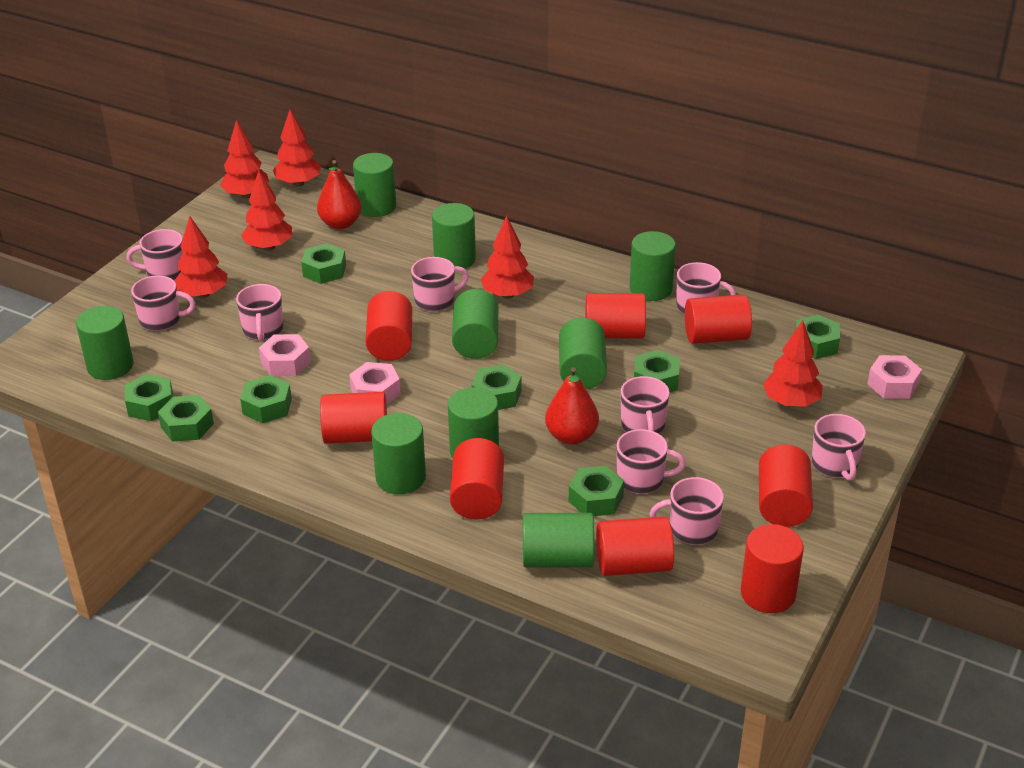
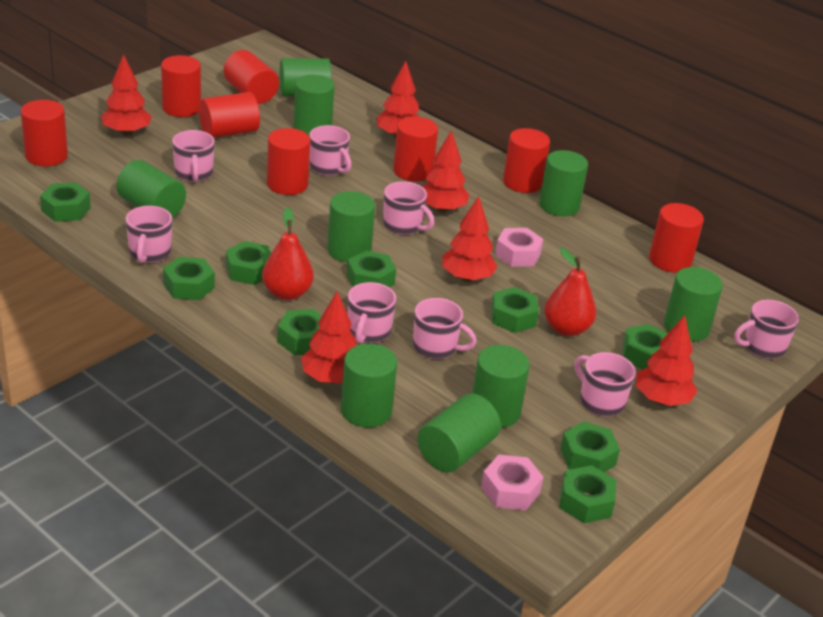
green nut: 8 -> 9
pink mug: 9 -> 8
pink nut: 3 -> 2

